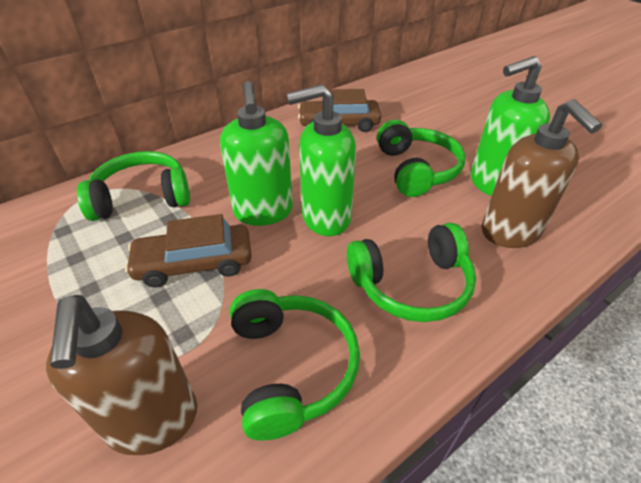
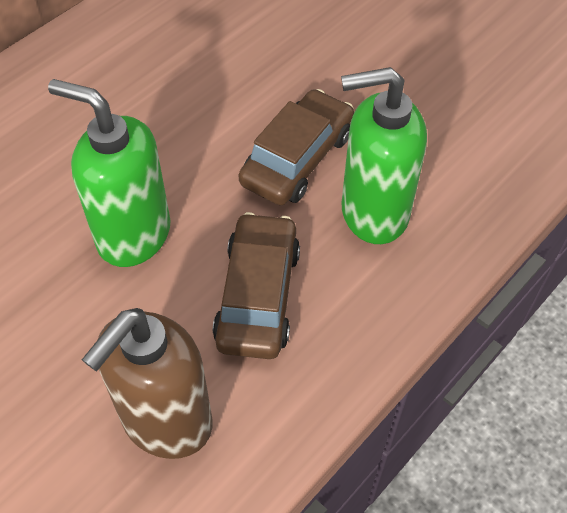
brown soap dispenser: 2 -> 1
green headphones: 4 -> 0
green soap dispenser: 3 -> 2

